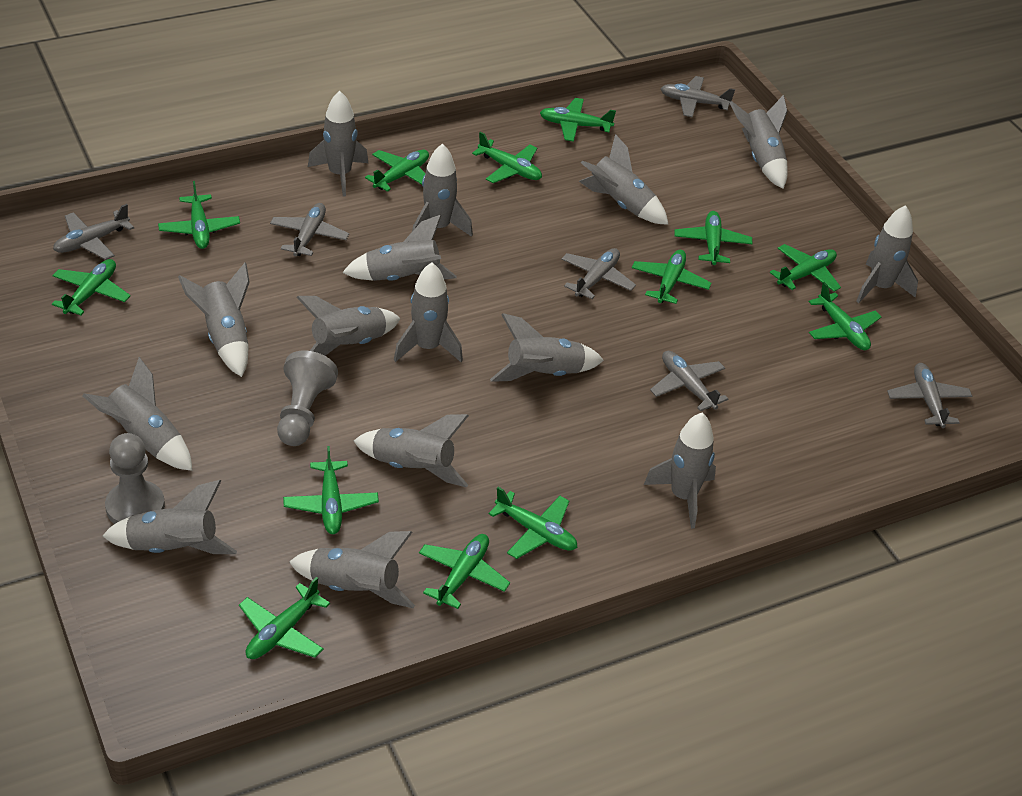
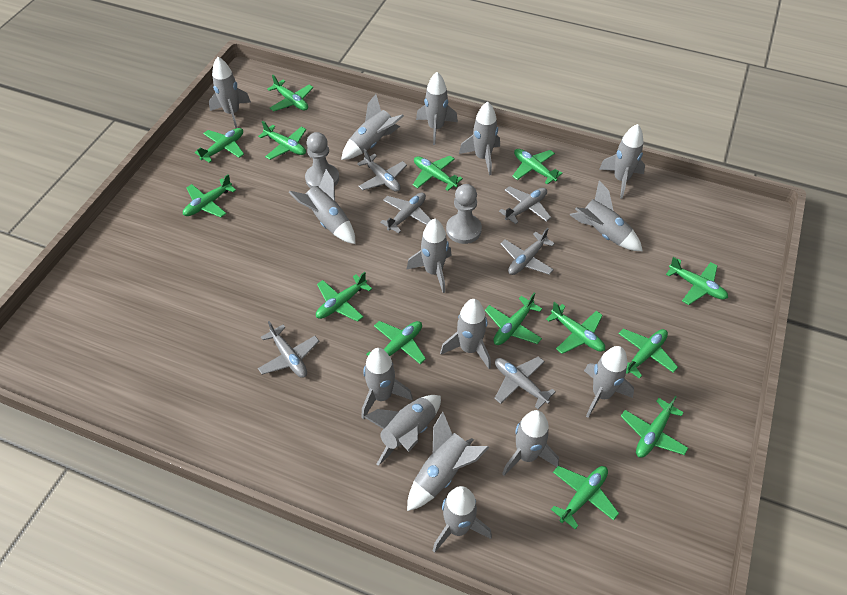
green plane: 13 -> 14

